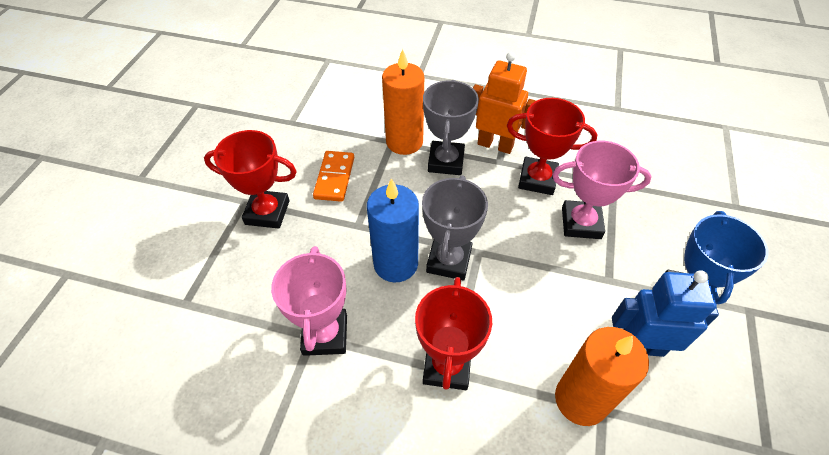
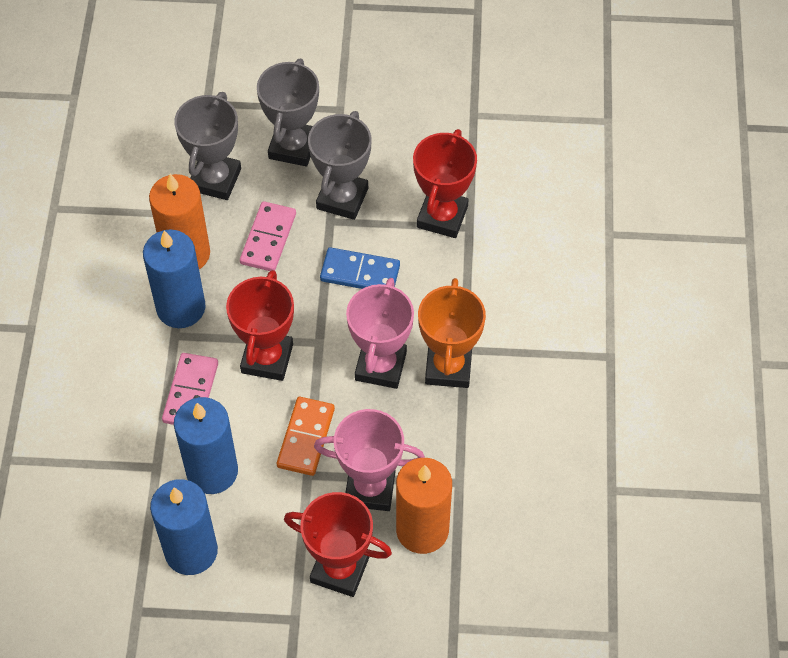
blue candle: 1 -> 3
blue domino: 0 -> 1
blue robot: 1 -> 0
blue trophy: 1 -> 0
grey trophy: 2 -> 3
orange robot: 1 -> 0
orange trophy: 0 -> 1
pink domino: 0 -> 2

